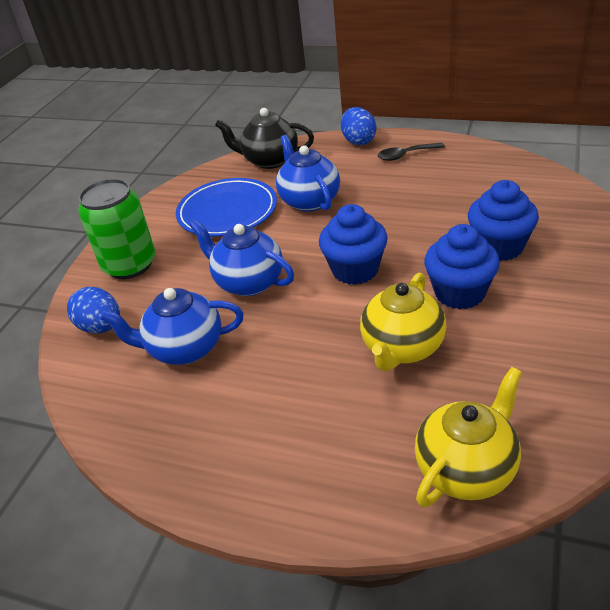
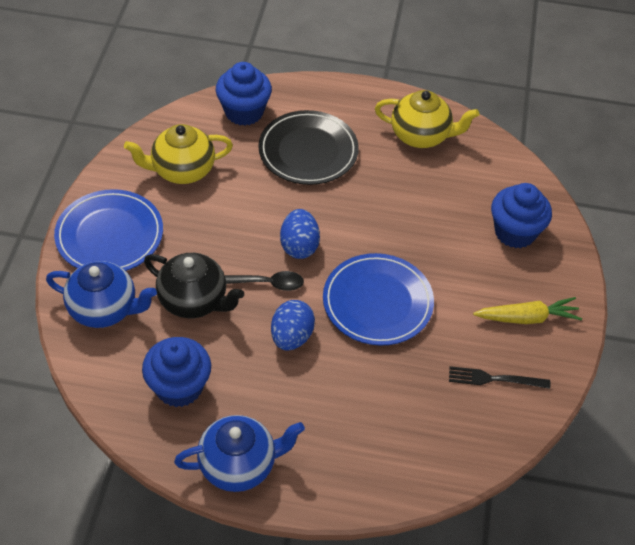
black fork: 0 -> 1
black plate: 0 -> 1
blue plate: 1 -> 2
blue teapot: 3 -> 2
green can: 1 -> 0
yellow carrot: 0 -> 1

